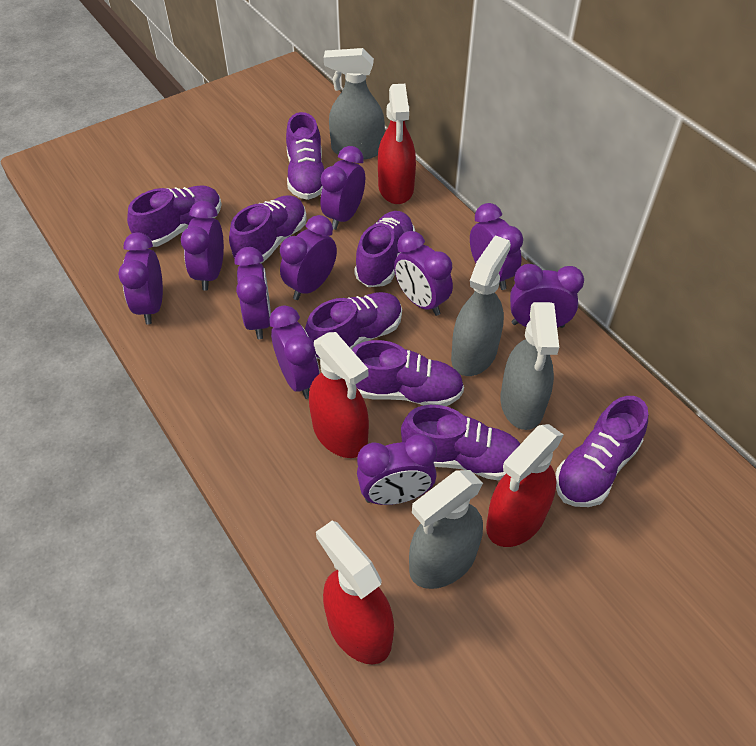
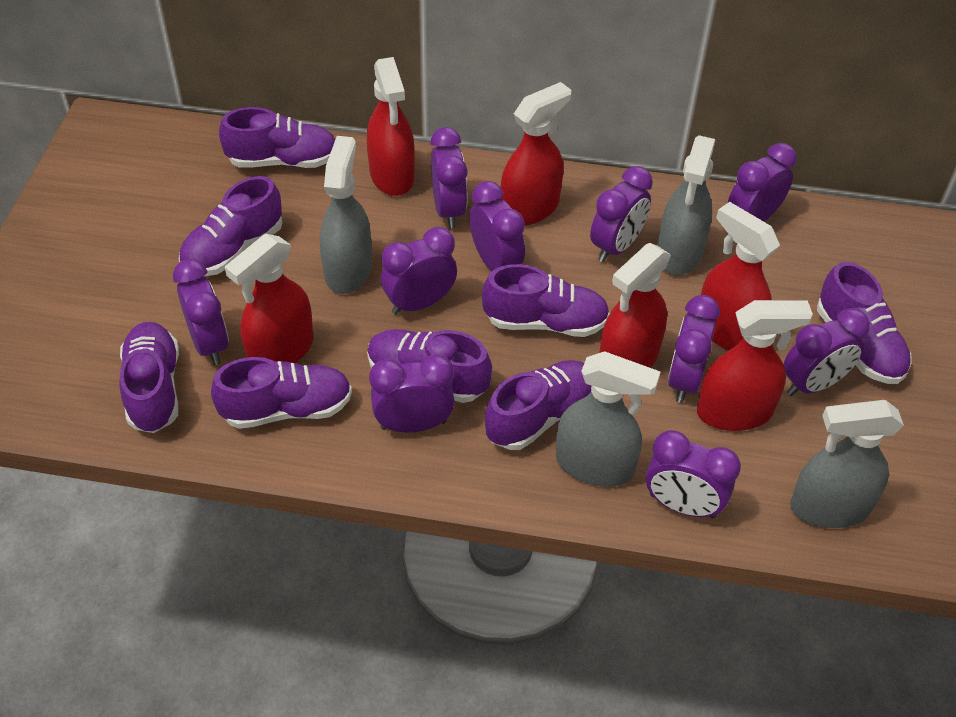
red spray bottle: 4 -> 6

